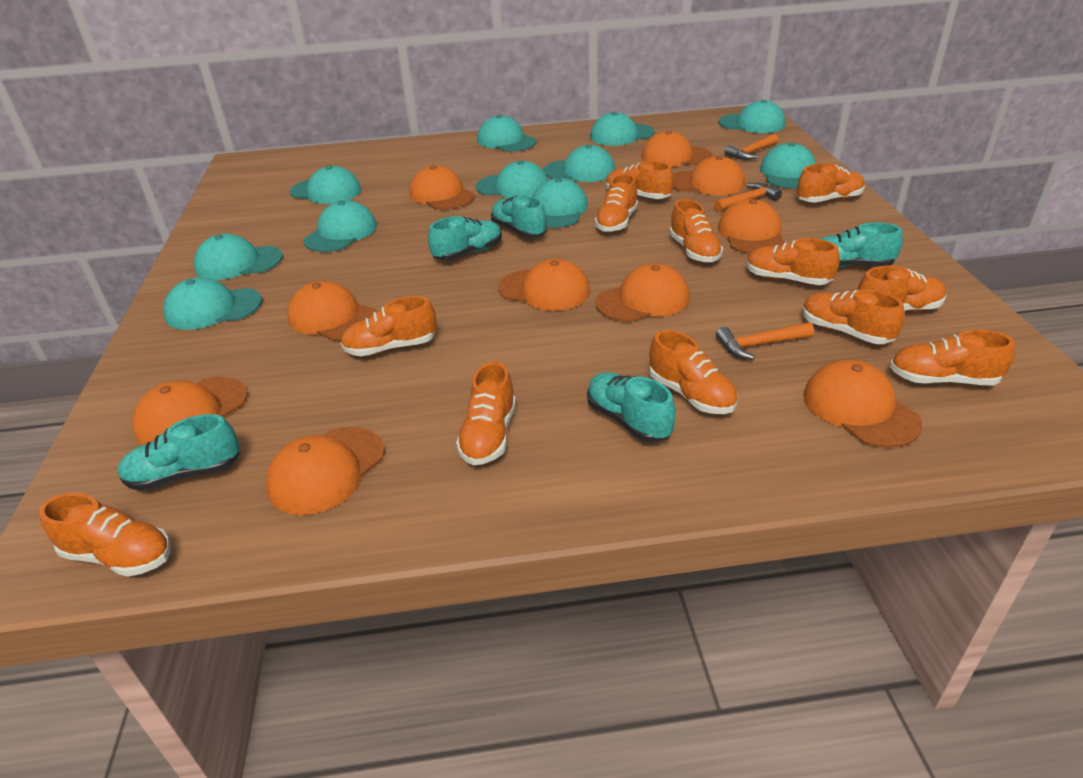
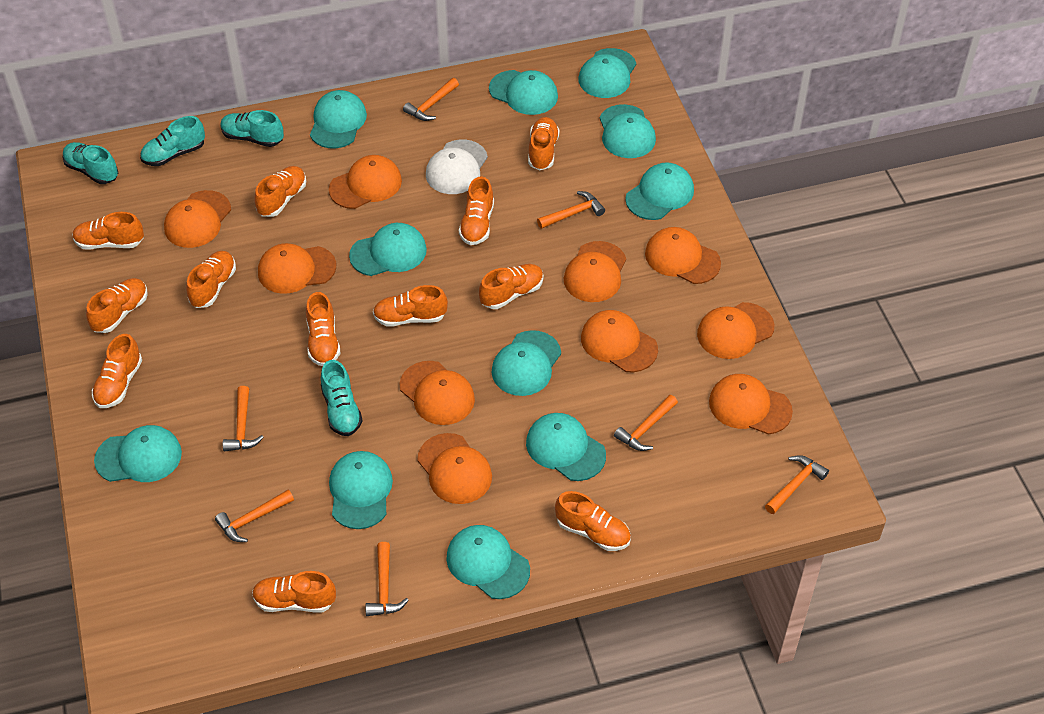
orange hammer: 3 -> 7
turquoise shoe: 5 -> 4
white cap: 0 -> 1

